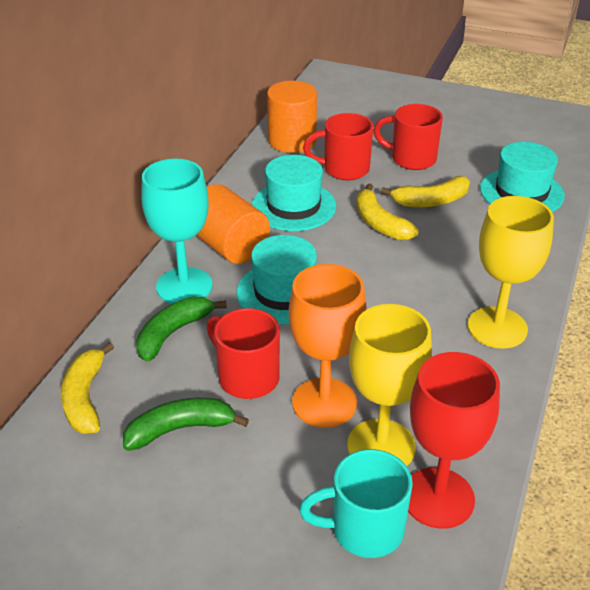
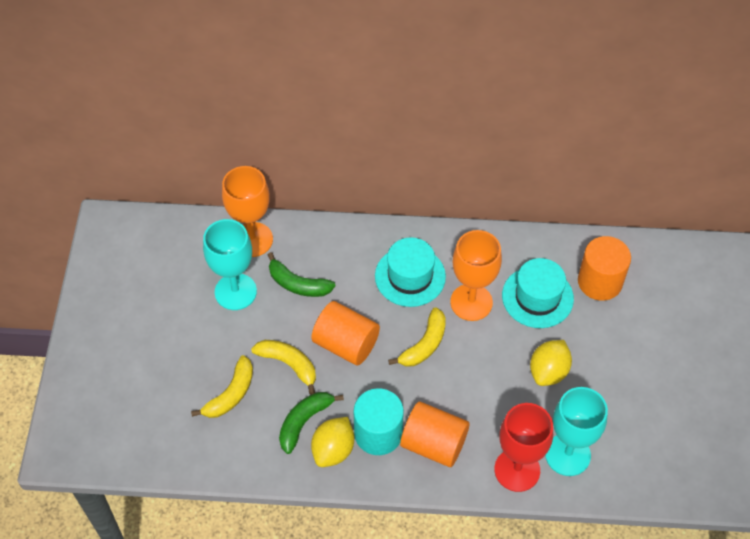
orange cylinder: 2 -> 3
orange goblet: 1 -> 2
red mug: 3 -> 0
turquoise cylinder: 0 -> 1
turquoise goblet: 1 -> 2
turquoise hat: 3 -> 2
turquoise mug: 1 -> 0
yellow goblet: 2 -> 0
yellow lemon: 0 -> 2

